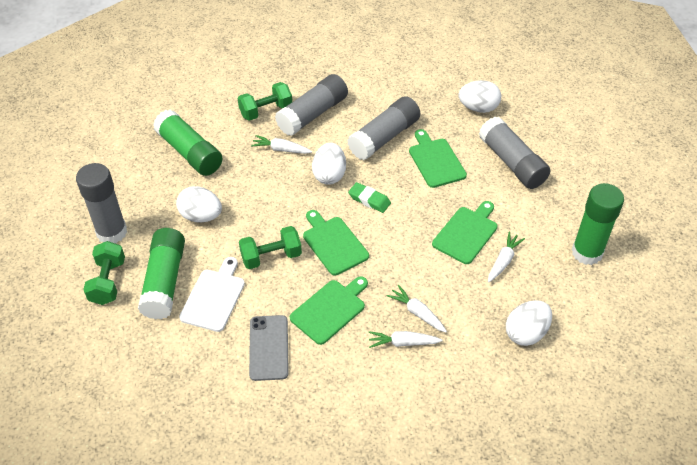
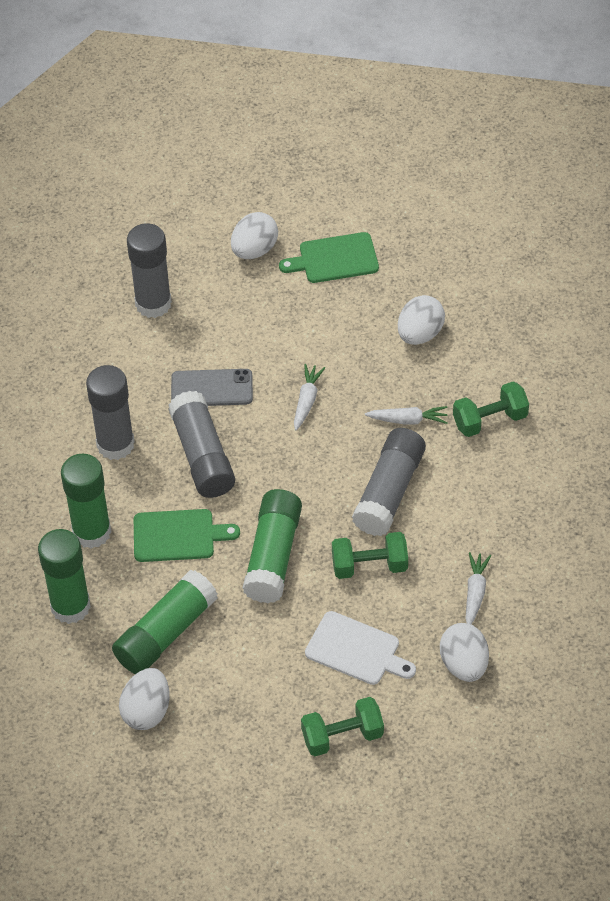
green cutting board: 4 -> 2
green eraser: 1 -> 0
green glue stick: 3 -> 4
white carrot: 4 -> 3

